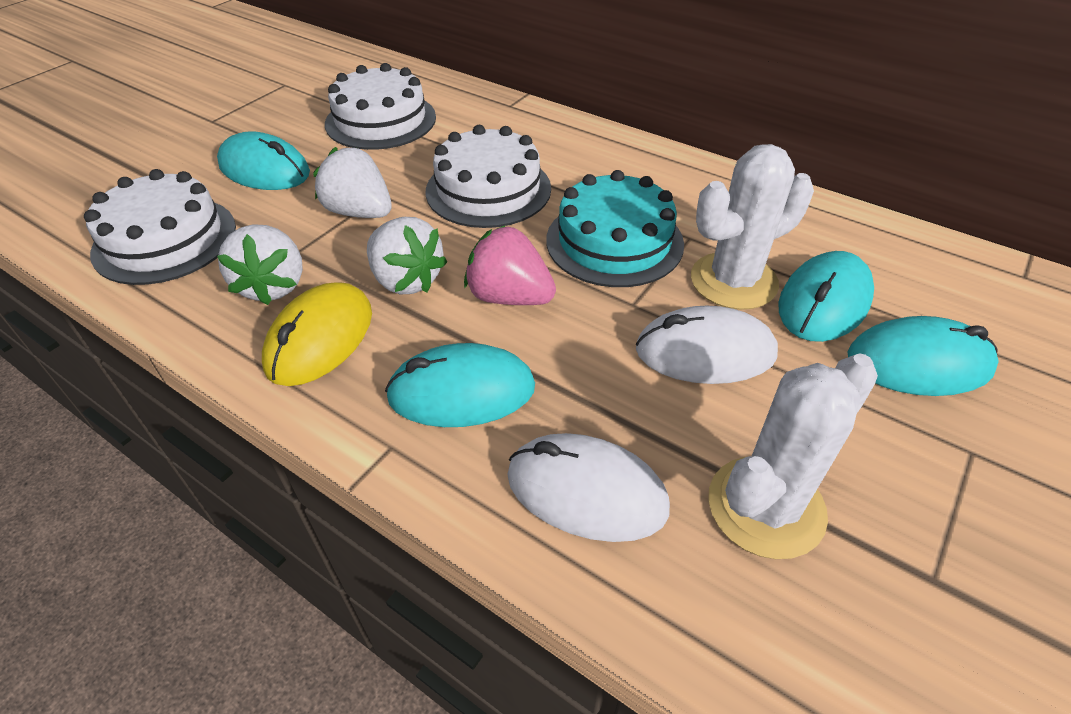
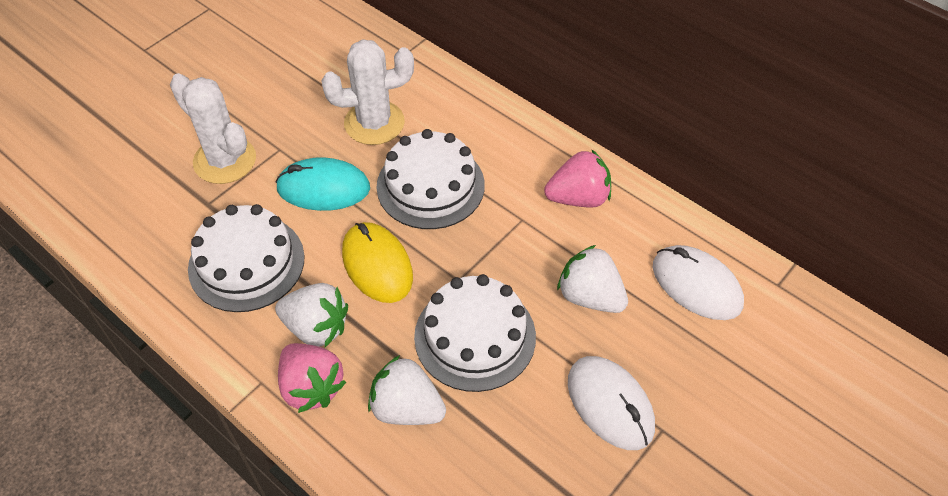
pink strawberry: 1 -> 2
turquoise cake: 1 -> 0
turquoise mouse: 4 -> 1

